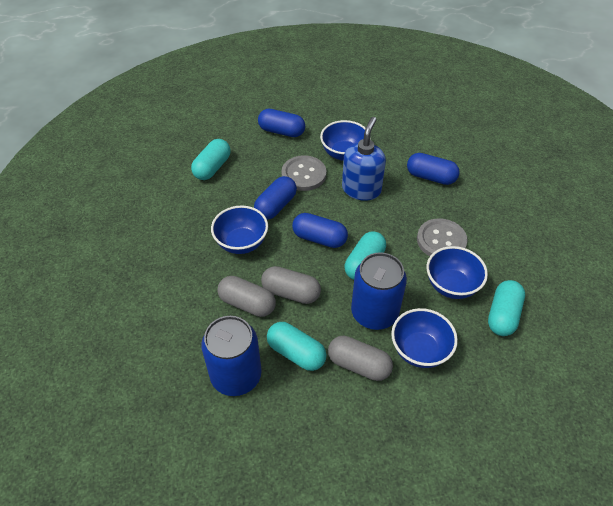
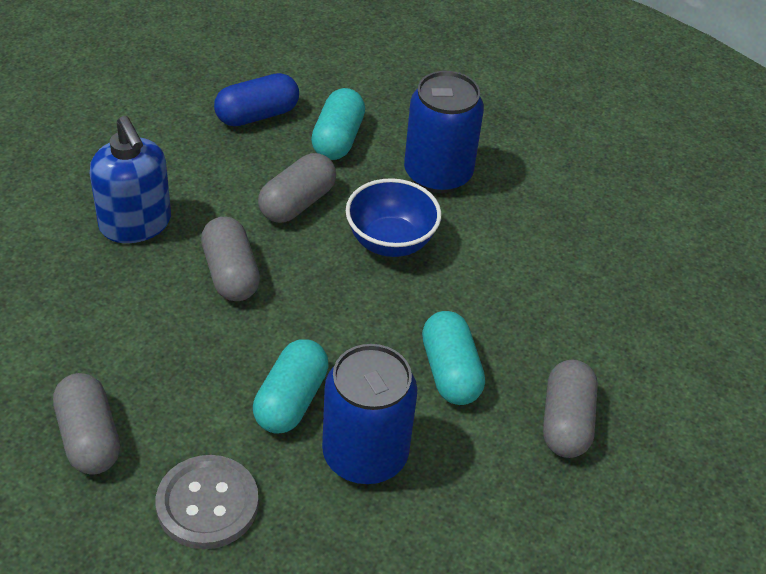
blue bowl: 4 -> 1
blue capsule: 4 -> 1
grey button: 2 -> 1
grey capsule: 3 -> 4
turquoise capsule: 4 -> 3

